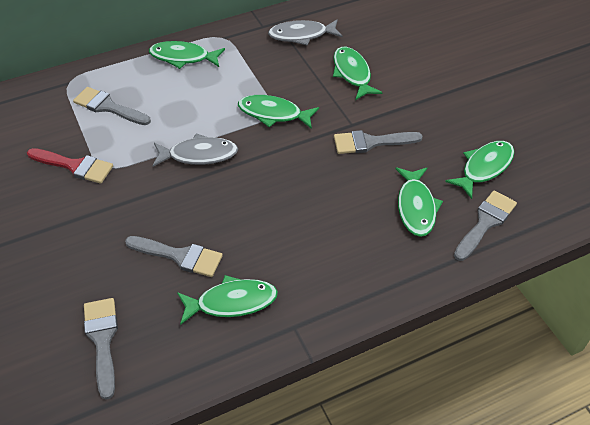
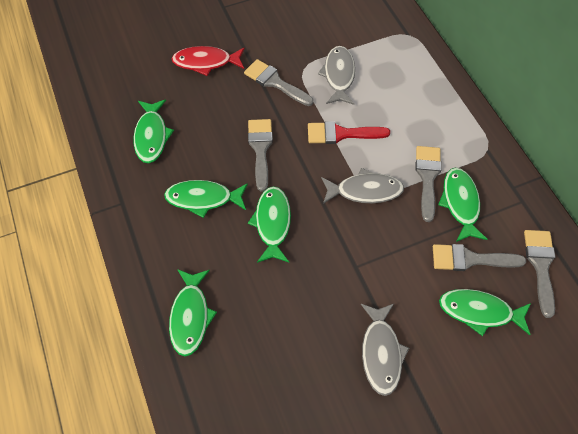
grey fish: 2 -> 3
red fish: 0 -> 1

